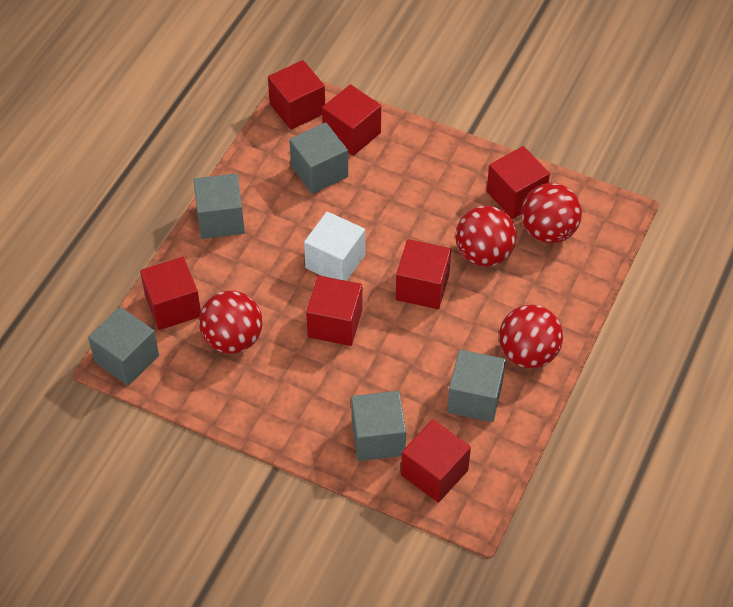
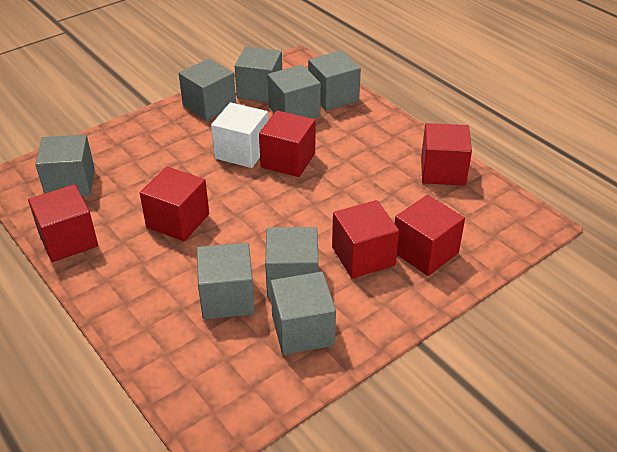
grey cube: 5 -> 8
red ball: 4 -> 0
red cube: 7 -> 6

